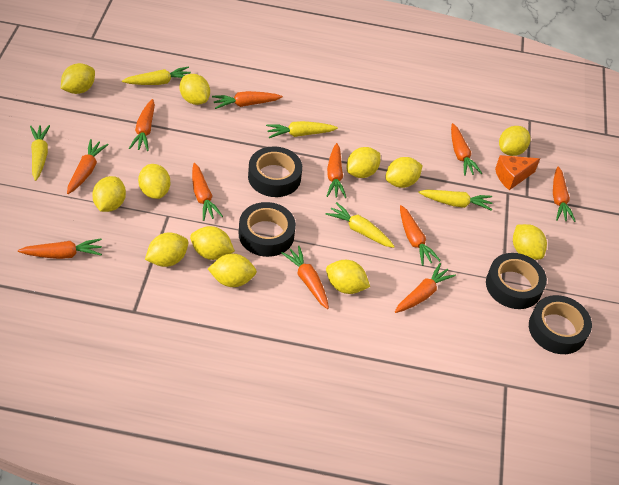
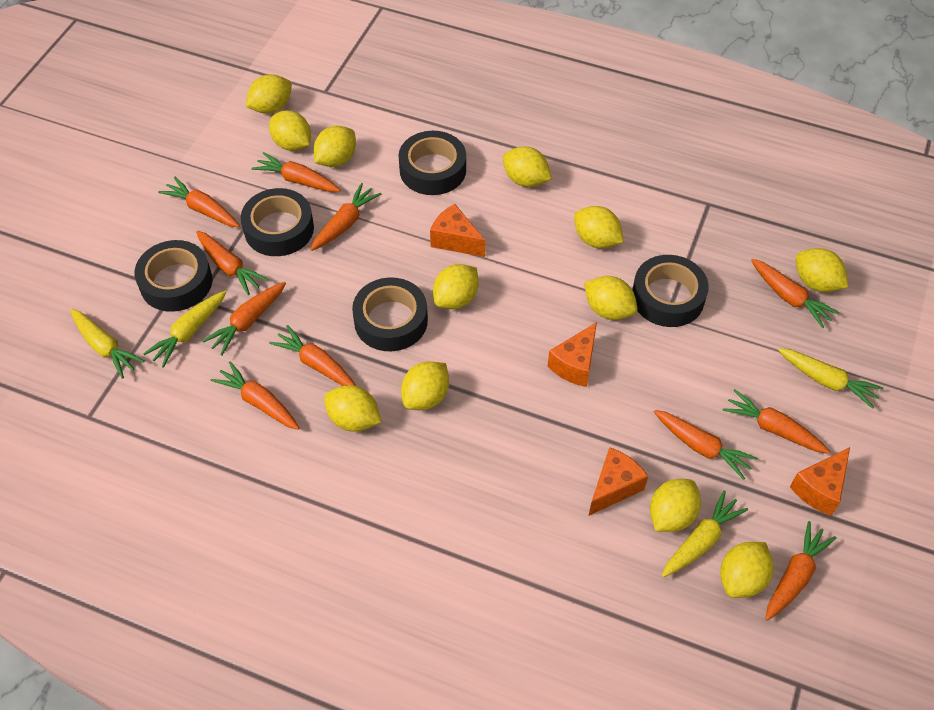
black tape: 4 -> 5
orange cheese: 1 -> 4
yellow carrot: 5 -> 4

